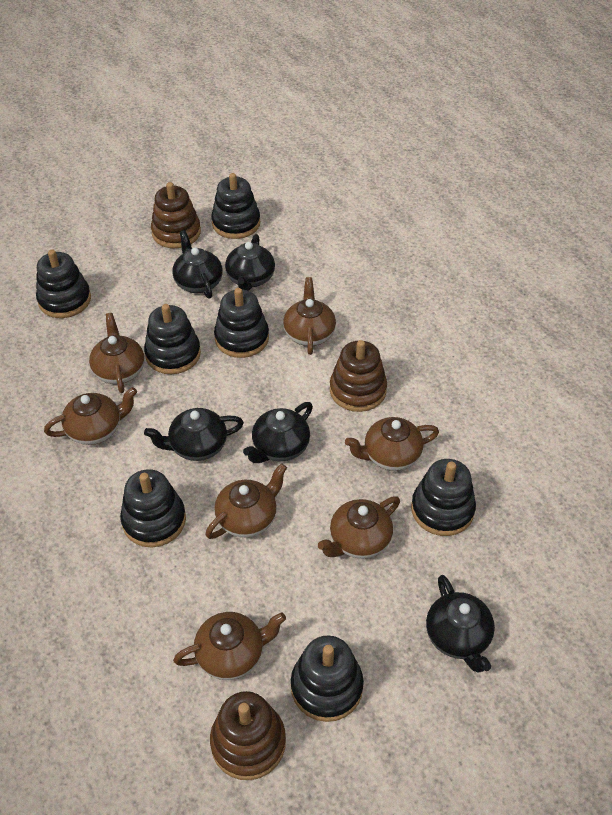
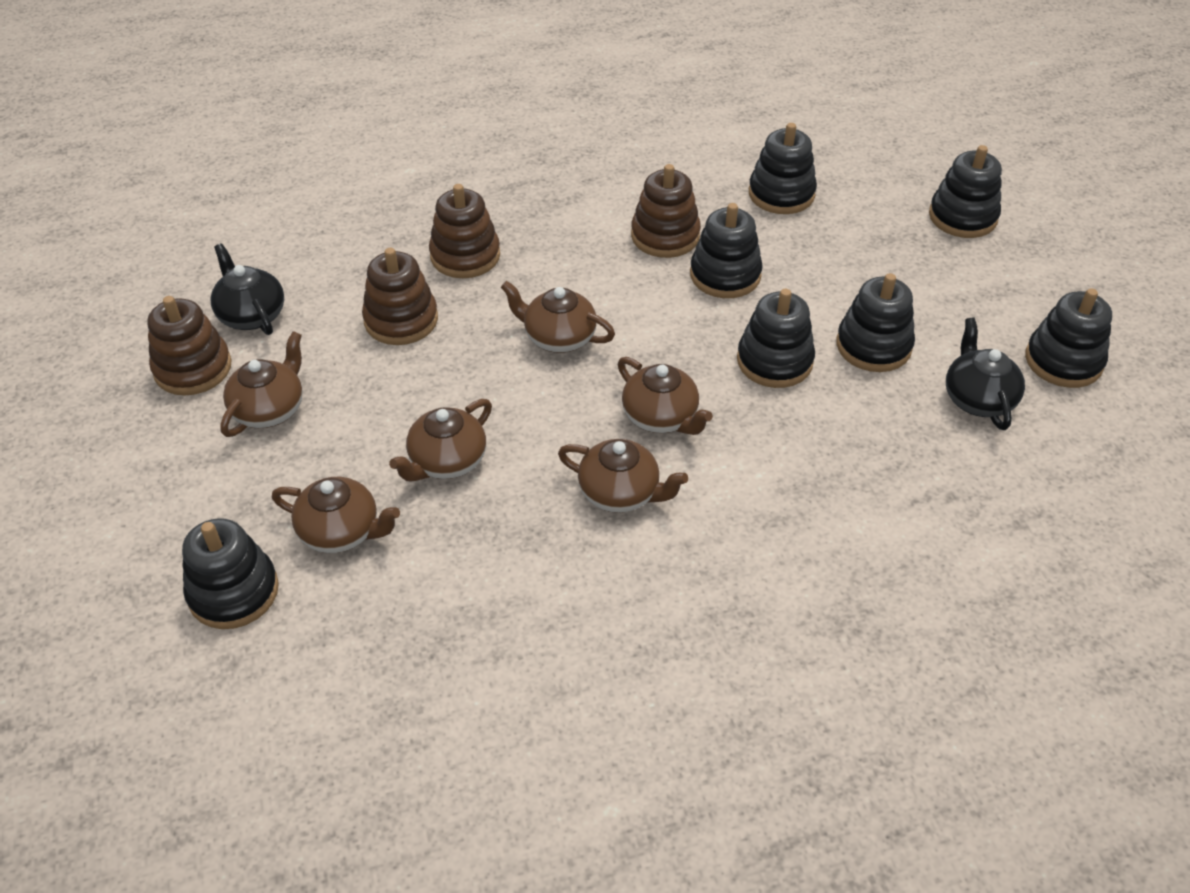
black teapot: 5 -> 2
brown stacking toy: 3 -> 4
brown teapot: 7 -> 6

